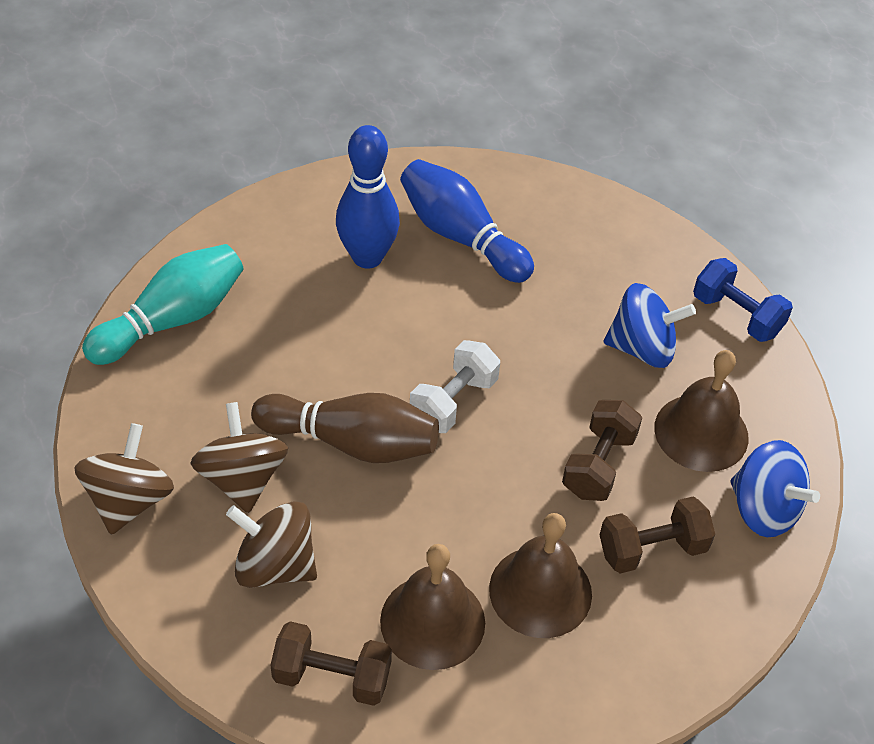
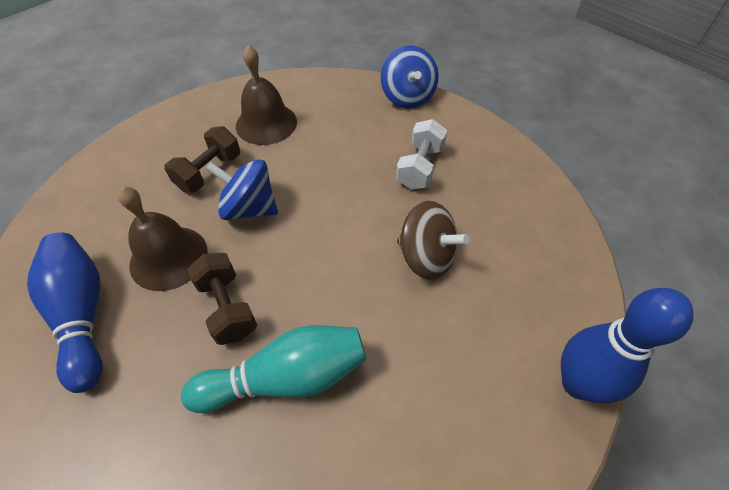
blue dumbbell: 1 -> 0
brown bell: 3 -> 2
brown bowling pin: 1 -> 0
brown dumbbell: 3 -> 2
brown spinning top: 3 -> 1

